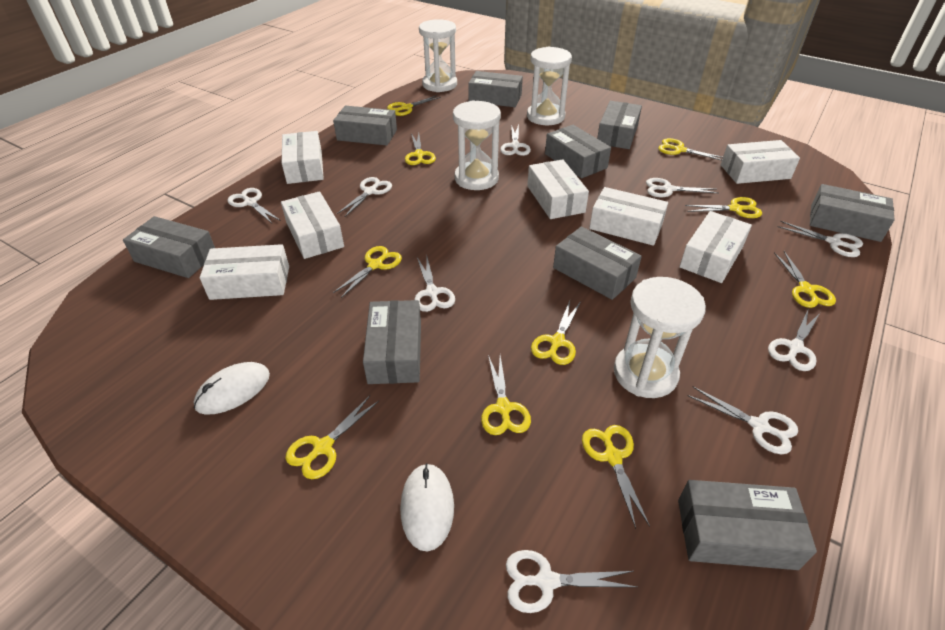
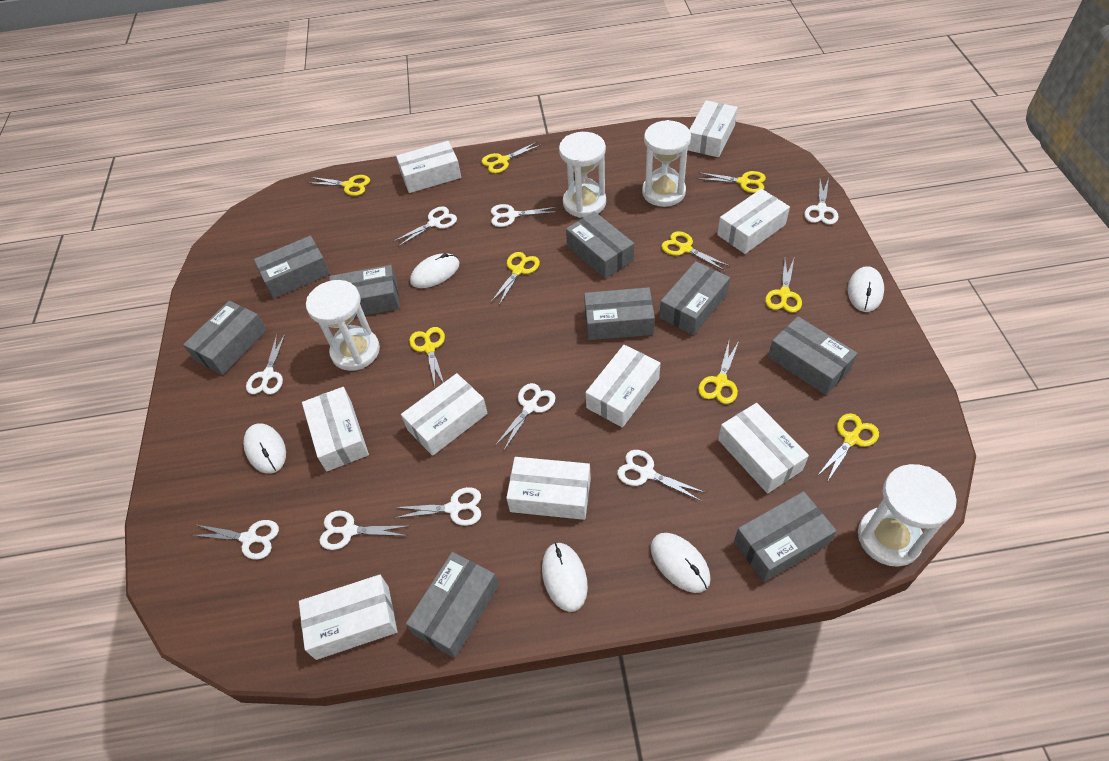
white box: 7 -> 9
white mouse: 2 -> 5
yellow scissors: 10 -> 9

